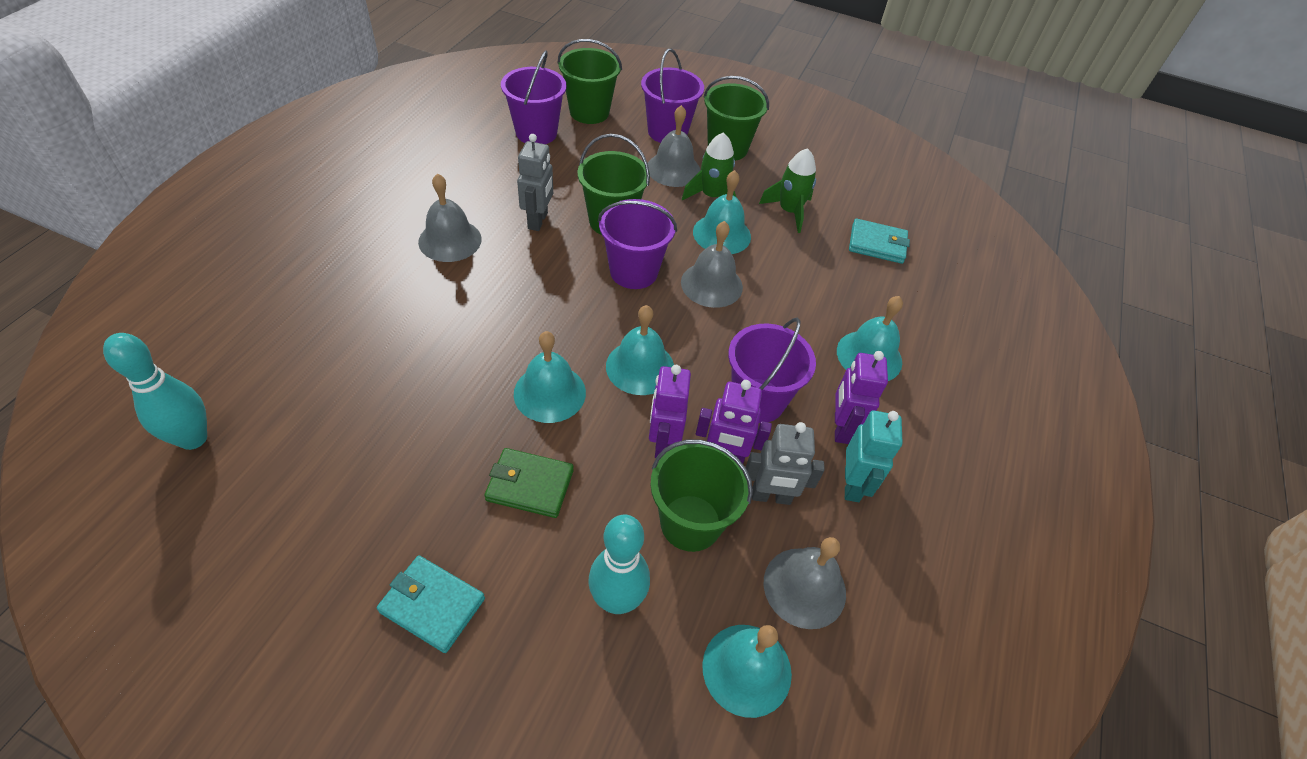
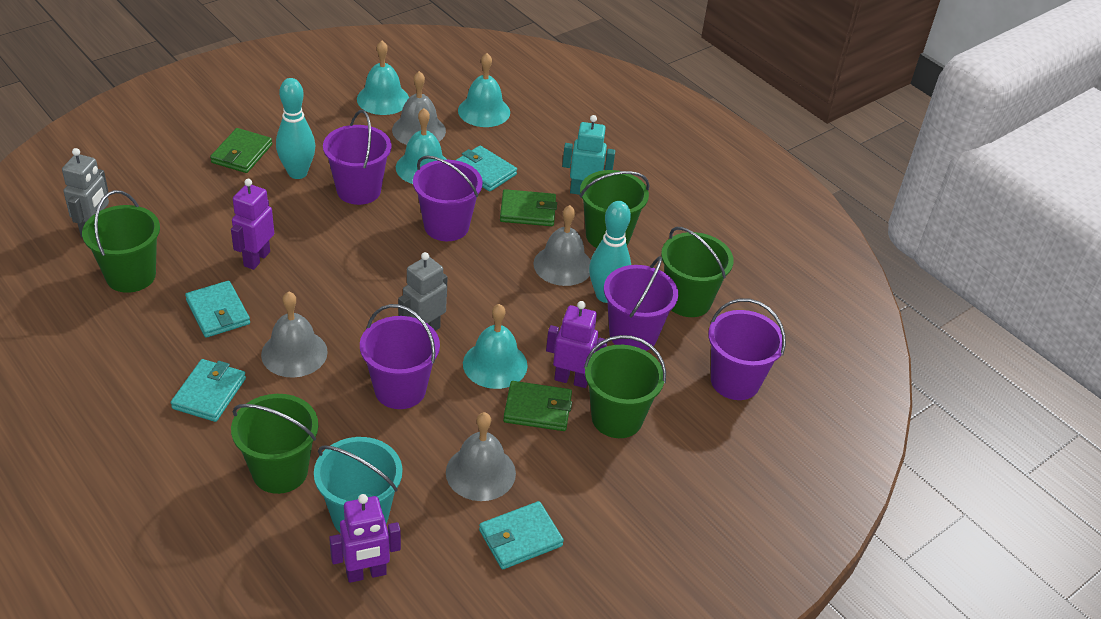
green bucket: 4 -> 5
green rocket: 2 -> 0
green wallet: 1 -> 3
purple bucket: 4 -> 5
turquoise bell: 5 -> 4
turquoise bucket: 0 -> 1
turquoise wallet: 2 -> 4

